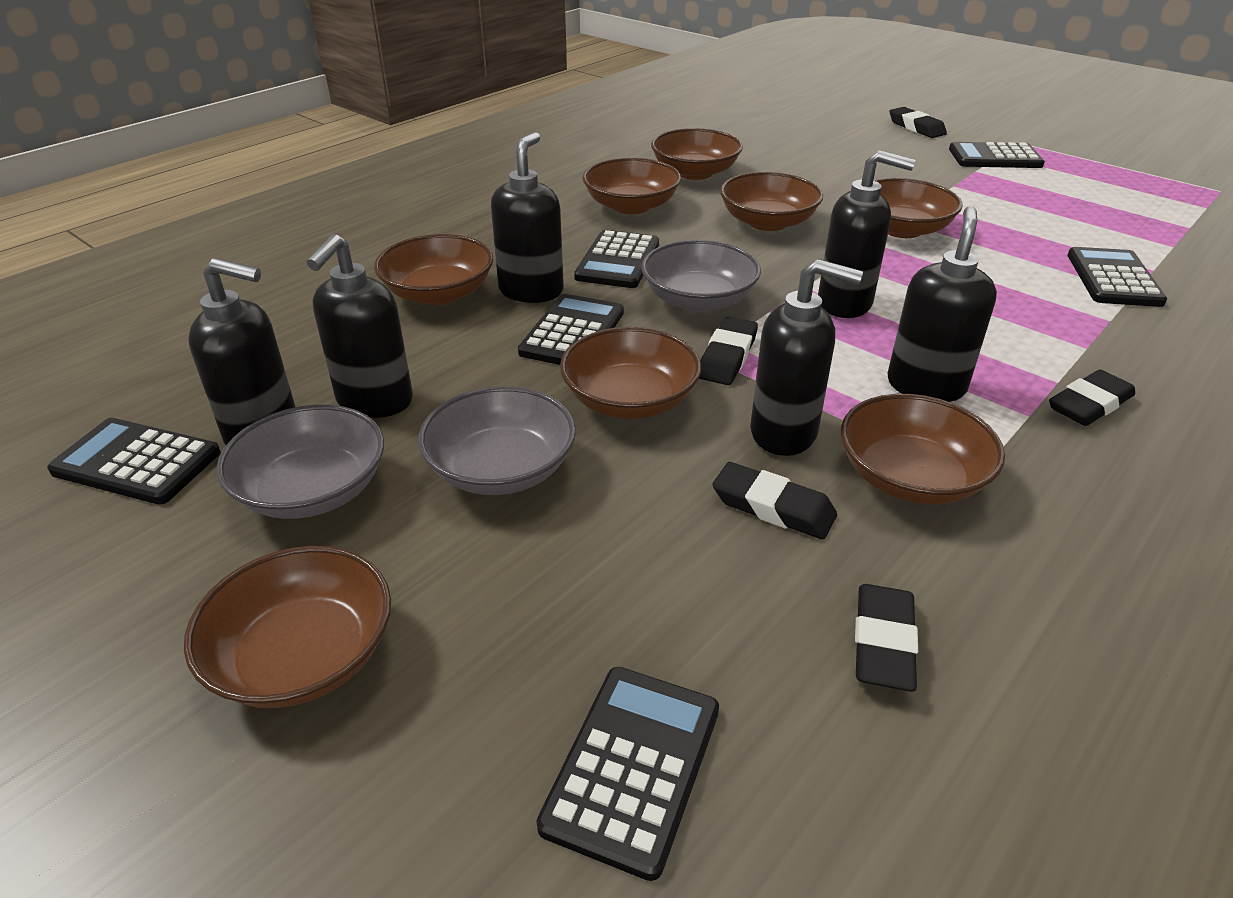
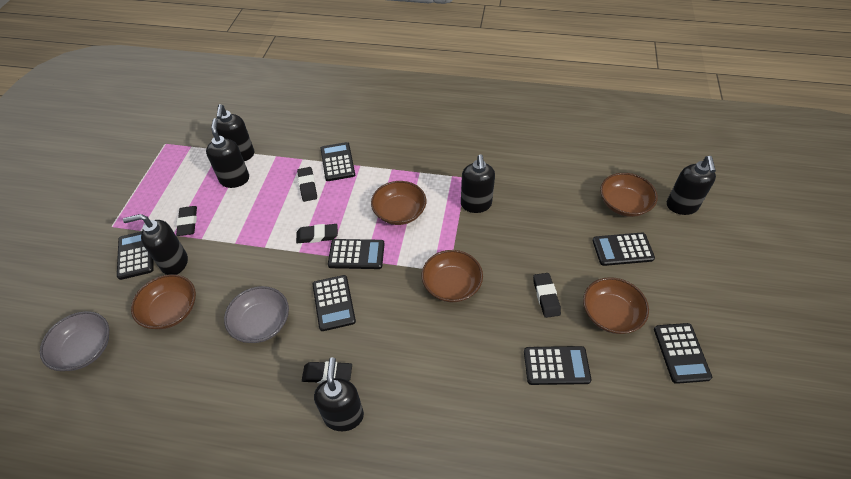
black calculator: 6 -> 7
brown bowl: 8 -> 5
grey bowl: 3 -> 2

